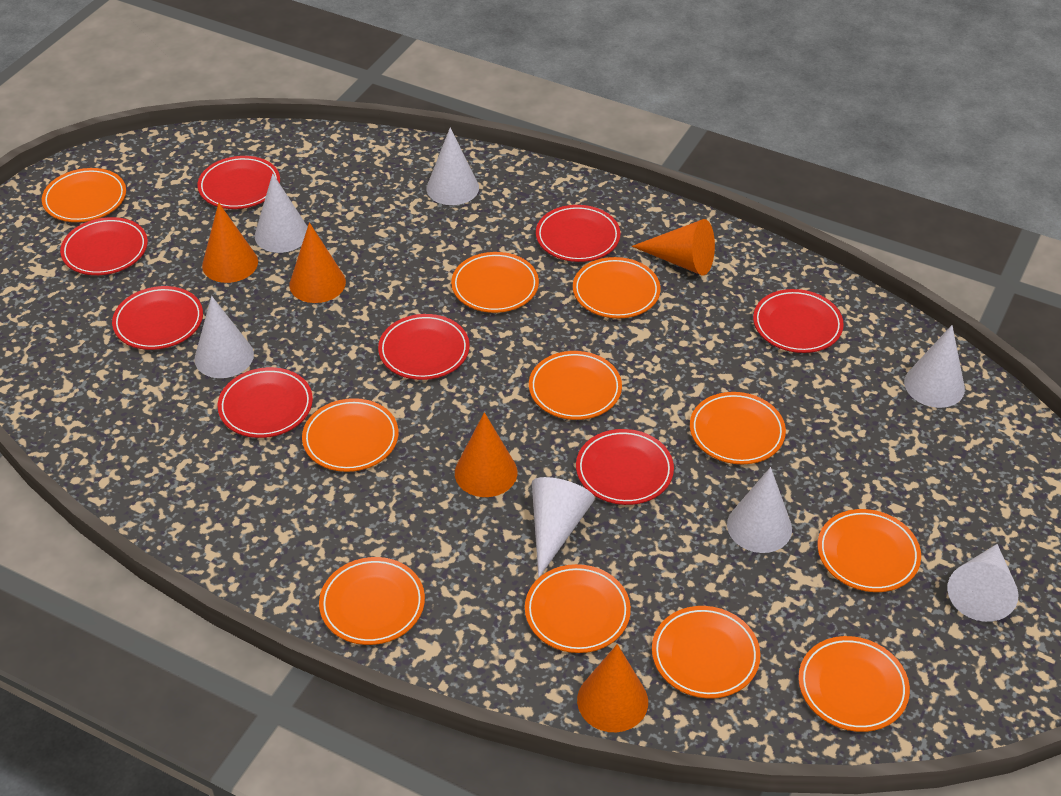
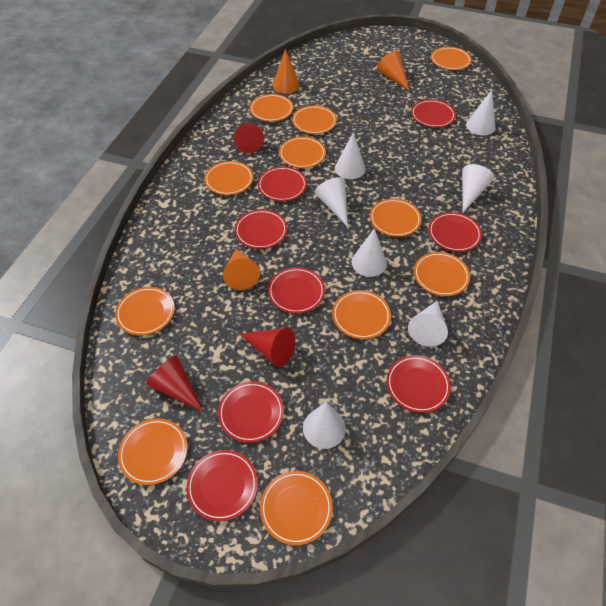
orange cone: 5 -> 3
red cone: 0 -> 3

